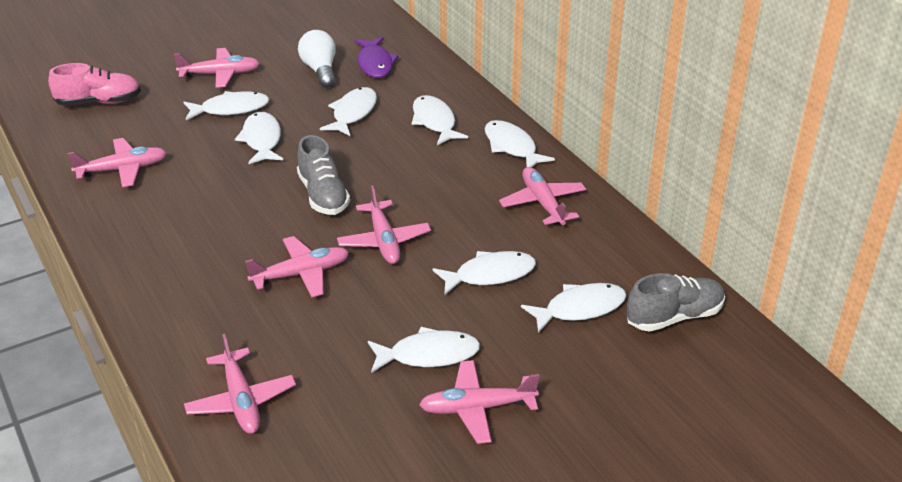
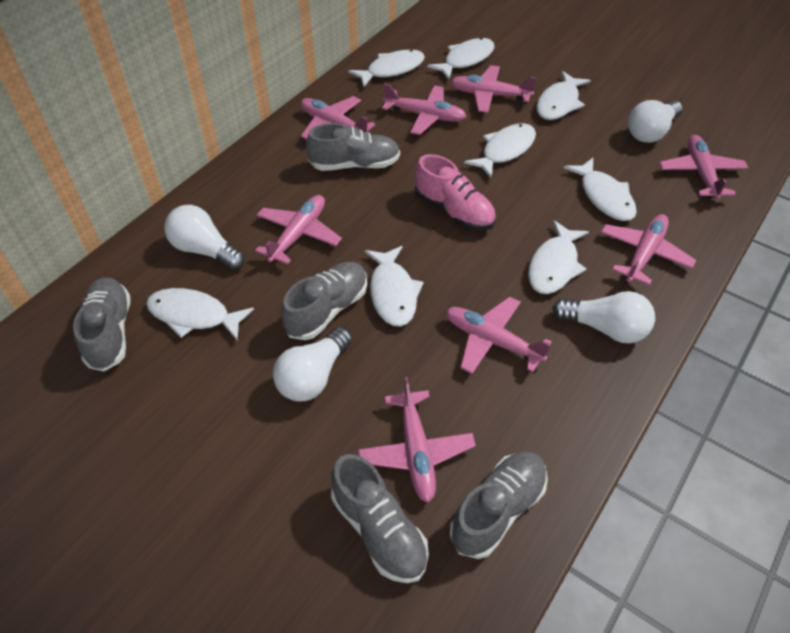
grey shoe: 2 -> 5
pink plane: 7 -> 8
purple fish: 1 -> 0
white light bulb: 1 -> 4

